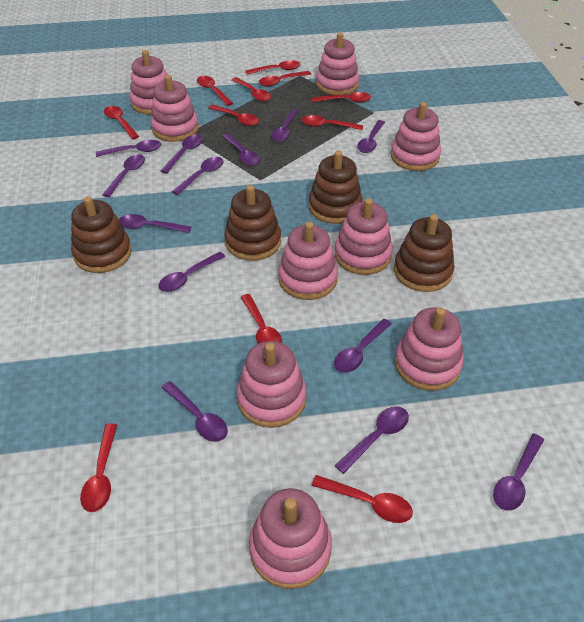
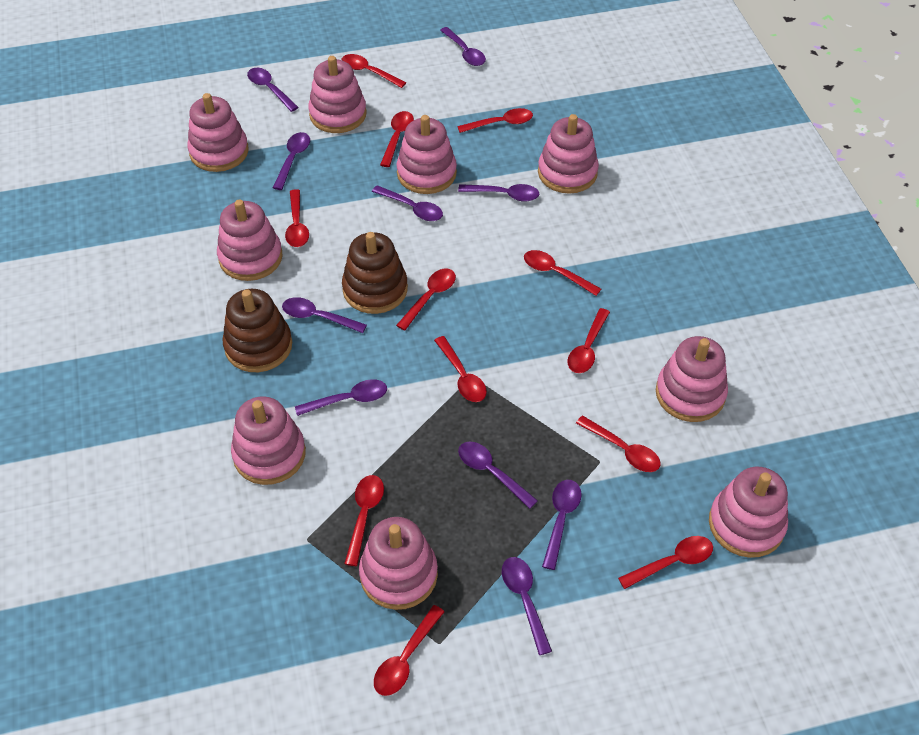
brown stacking toy: 4 -> 2
purple spoon: 13 -> 10
red spoon: 11 -> 12

